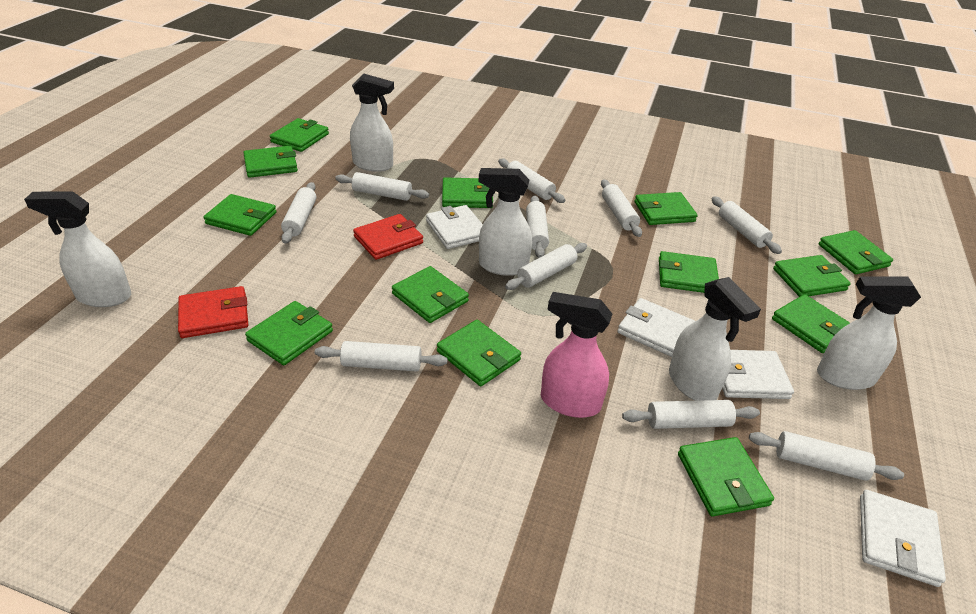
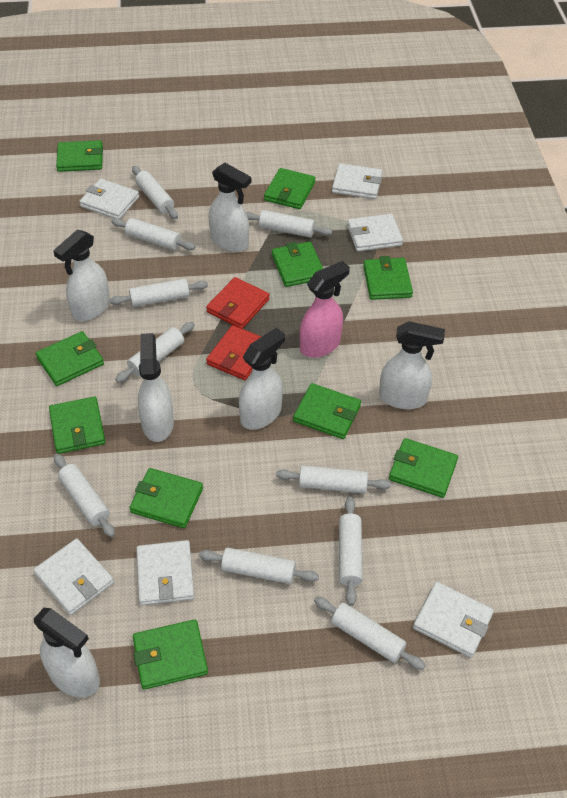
green wallet: 13 -> 10
white spray bottle: 5 -> 6
white wallet: 4 -> 6

